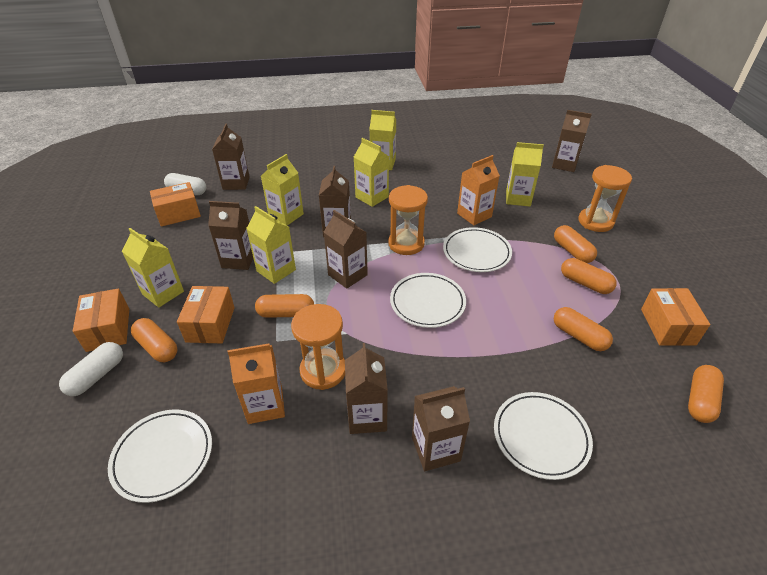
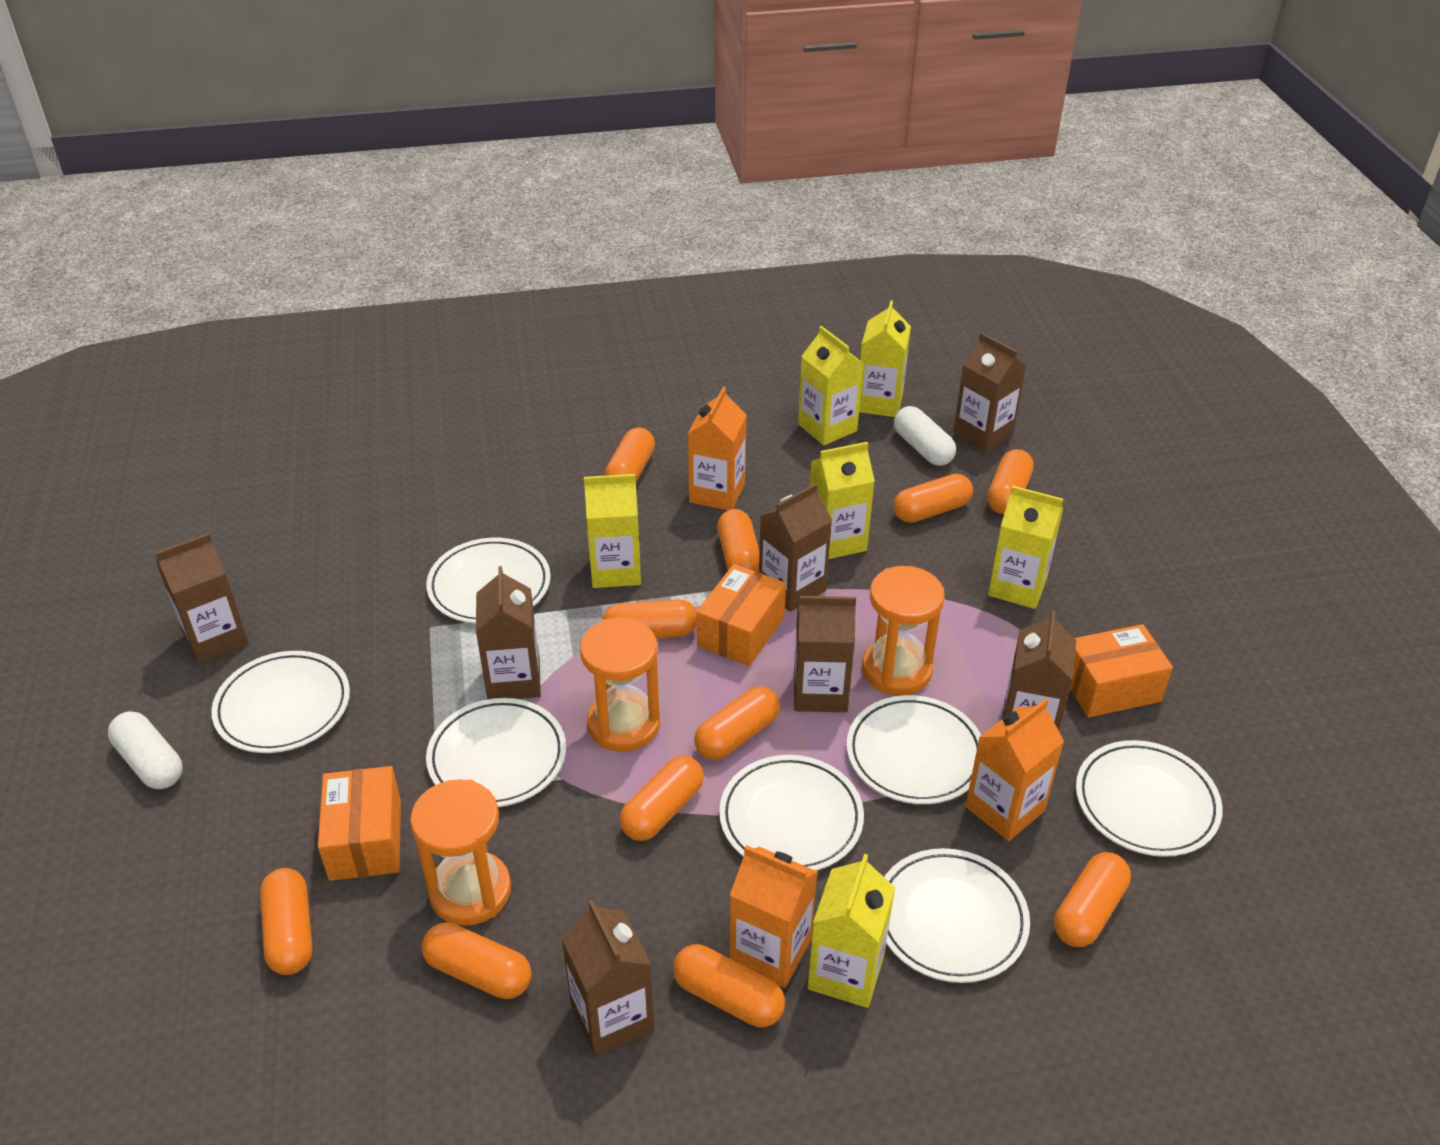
orange box: 4 -> 3
orange capsule: 6 -> 11
orange carton: 2 -> 3
white plate: 4 -> 7

